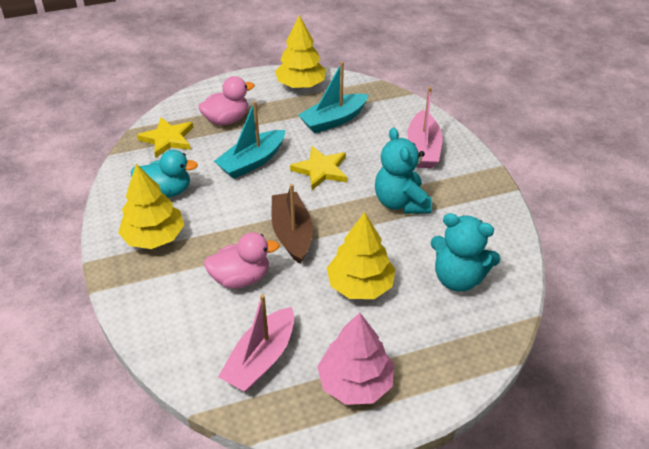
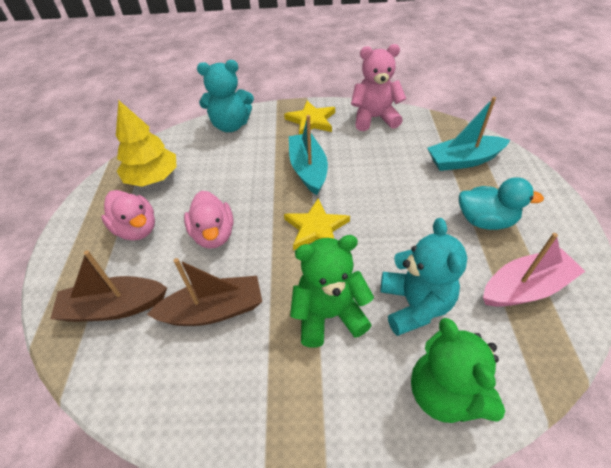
brown boat: 1 -> 2
green teddy bear: 0 -> 2
pink boat: 2 -> 1
pink teddy bear: 0 -> 1
pink tree: 1 -> 0
yellow tree: 3 -> 1

